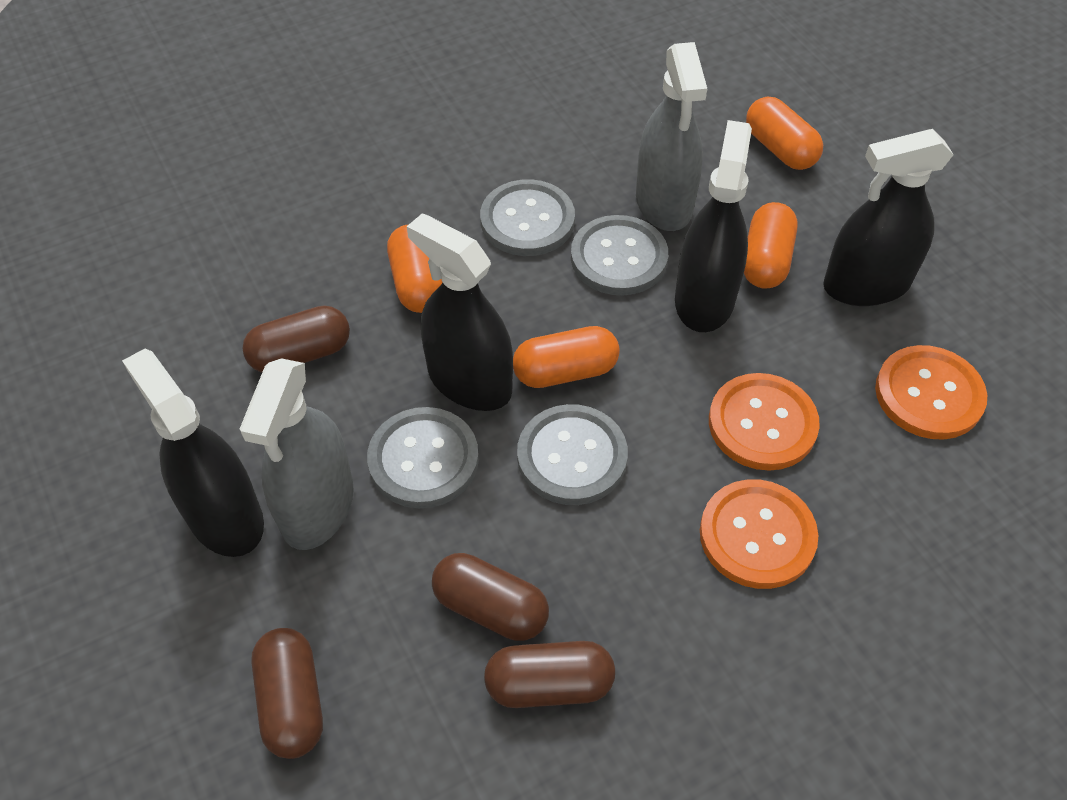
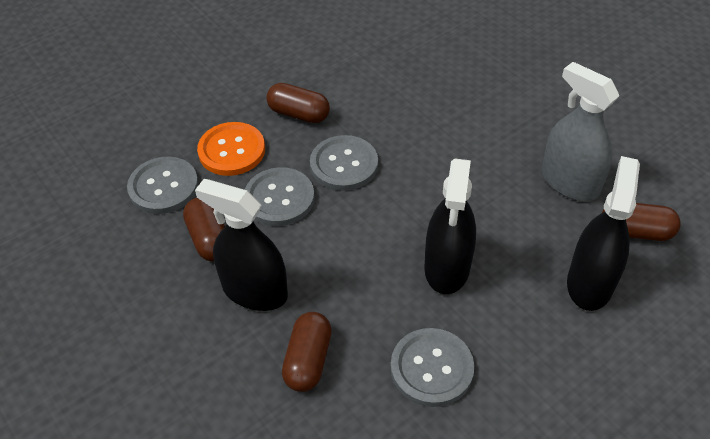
black spray bottle: 4 -> 3
grey spray bottle: 2 -> 1
orange button: 3 -> 1
orange capsule: 4 -> 0

